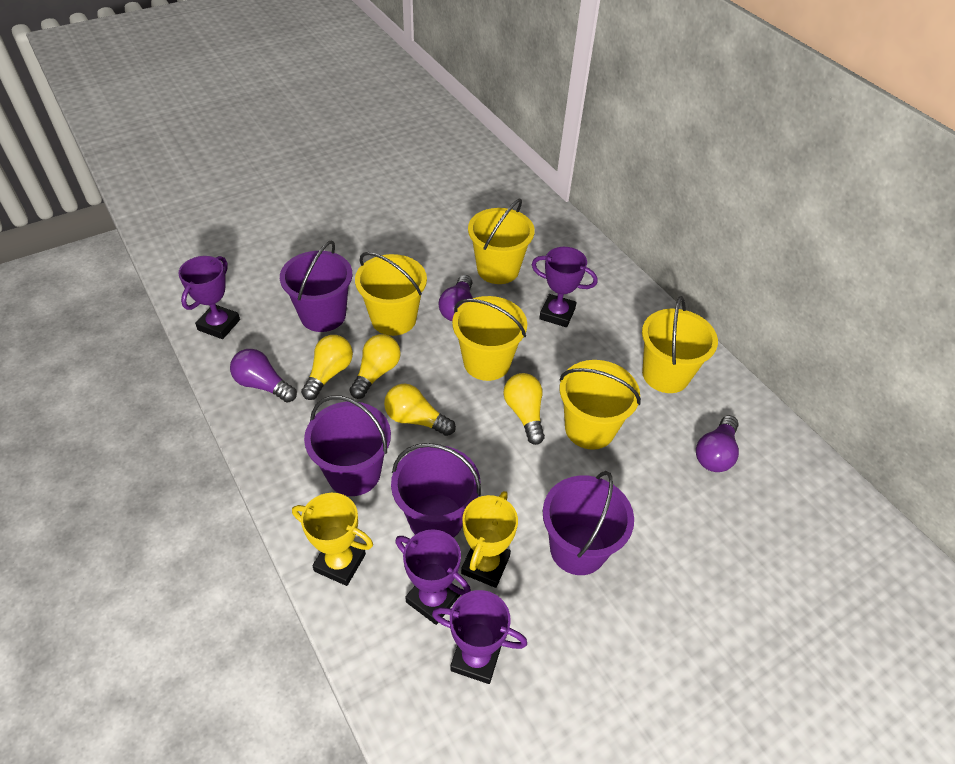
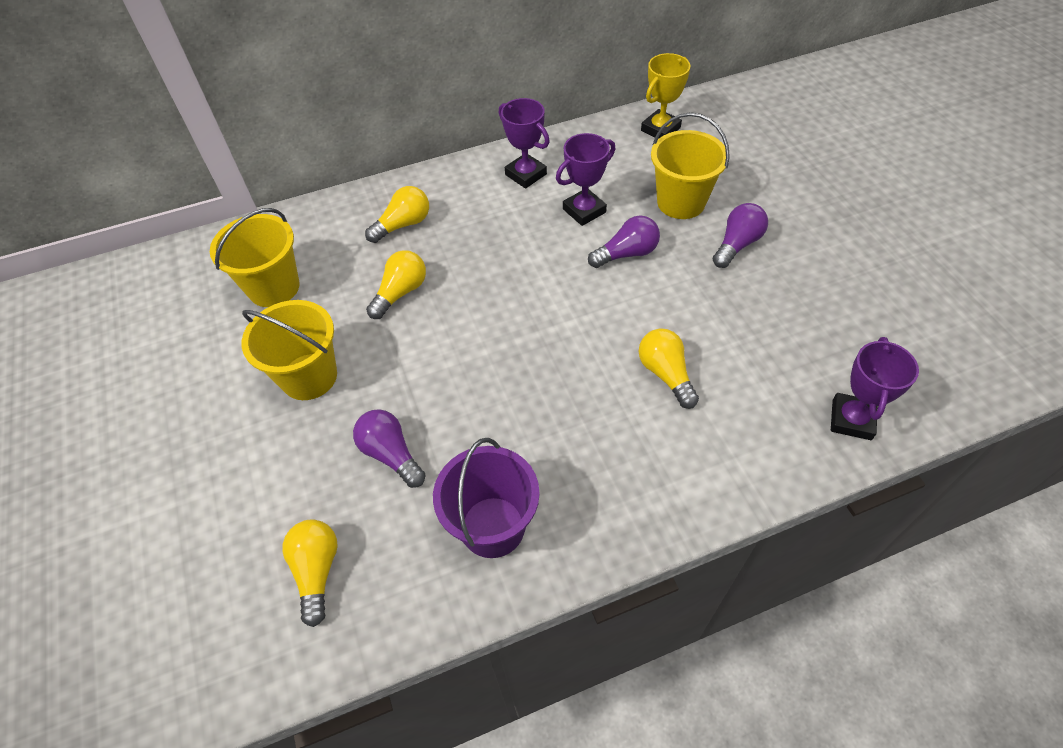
purple bucket: 4 -> 1
purple trophy: 4 -> 3
yellow bucket: 5 -> 3
yellow trophy: 2 -> 1

